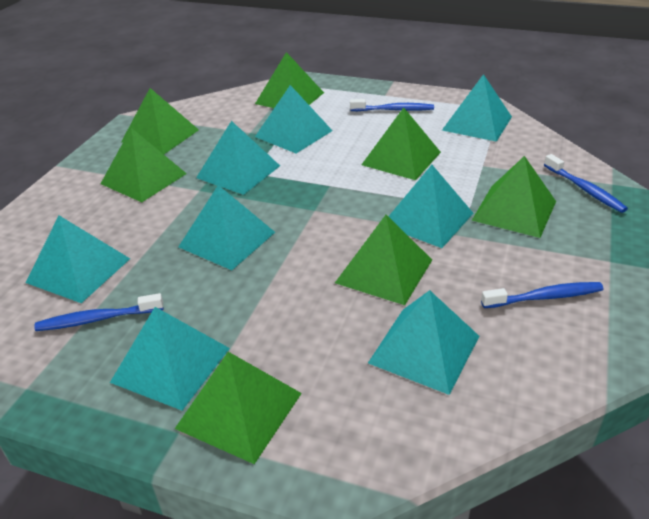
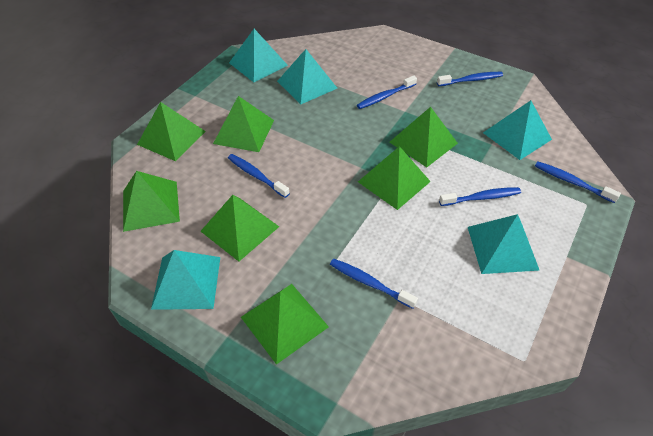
blue toothbrush: 4 -> 6
turquoise pyramid: 8 -> 5

